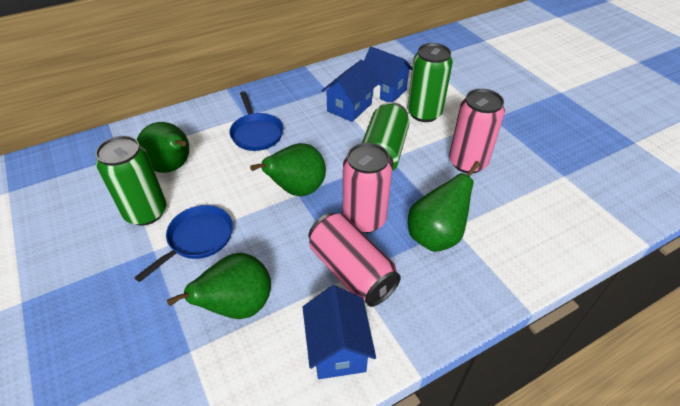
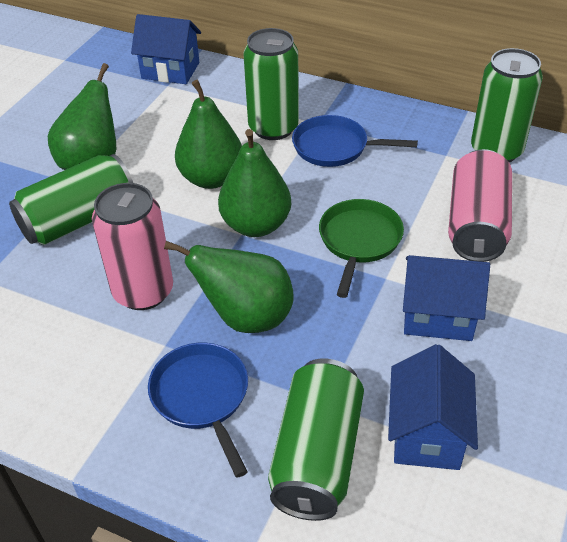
green can: 3 -> 4
green pan: 0 -> 1
pink can: 3 -> 2

